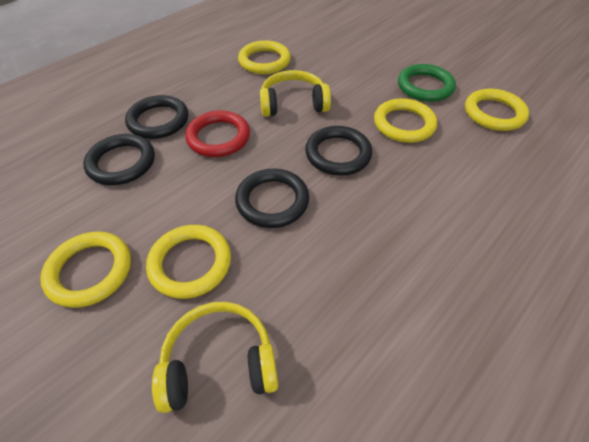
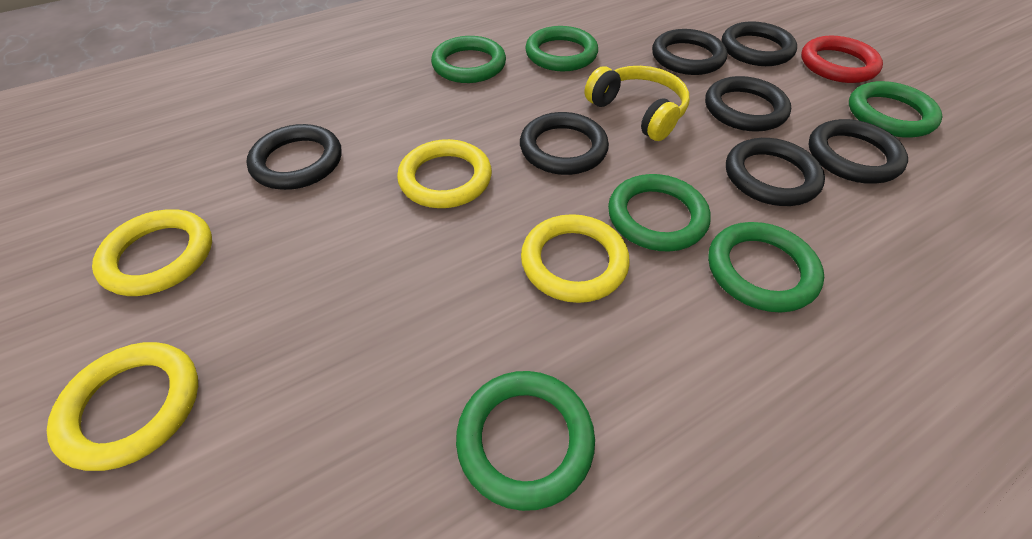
black ring: 4 -> 7
green ring: 1 -> 6
yellow headphones: 2 -> 1
yellow ring: 5 -> 4

